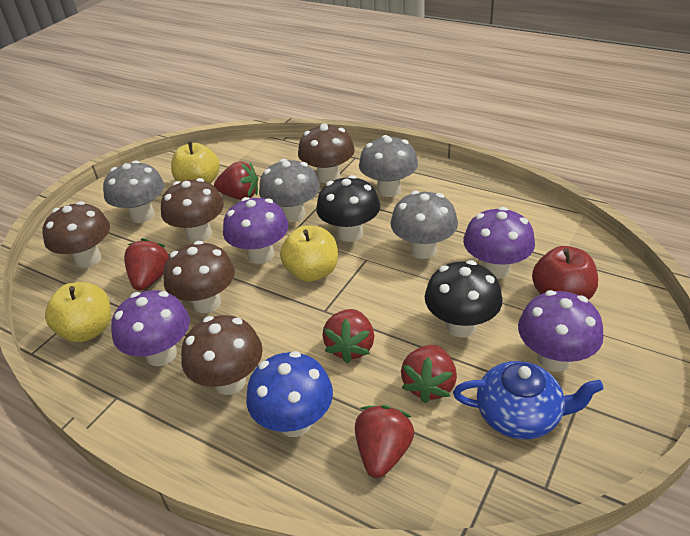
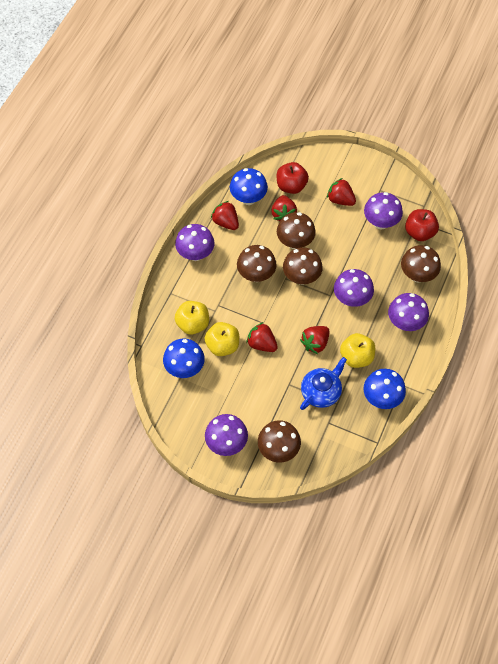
black mushroom: 2 -> 0
blue mushroom: 1 -> 3
grey mushroom: 4 -> 0
purple mushroom: 4 -> 5
red apple: 1 -> 2

